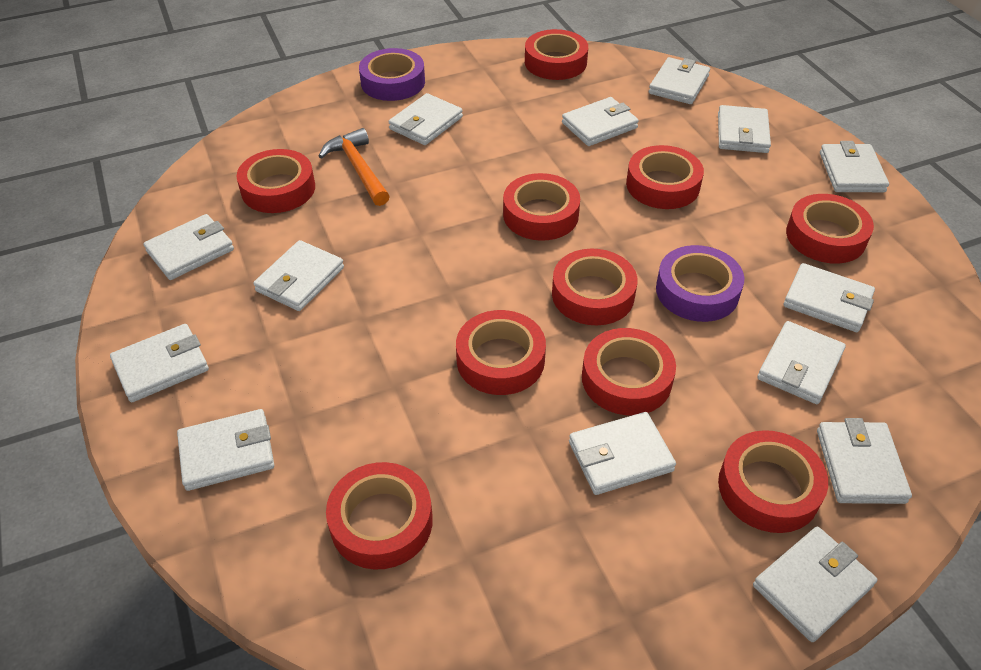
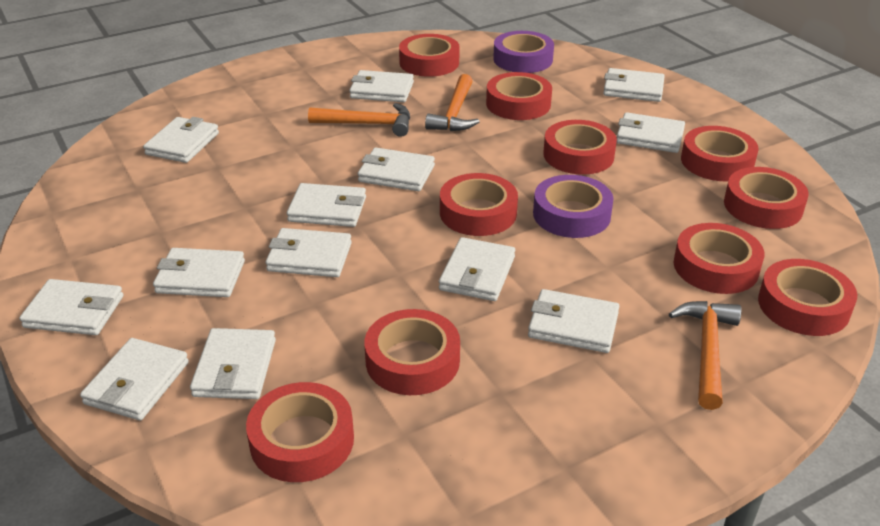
orange hammer: 1 -> 3
white wallet: 14 -> 13

